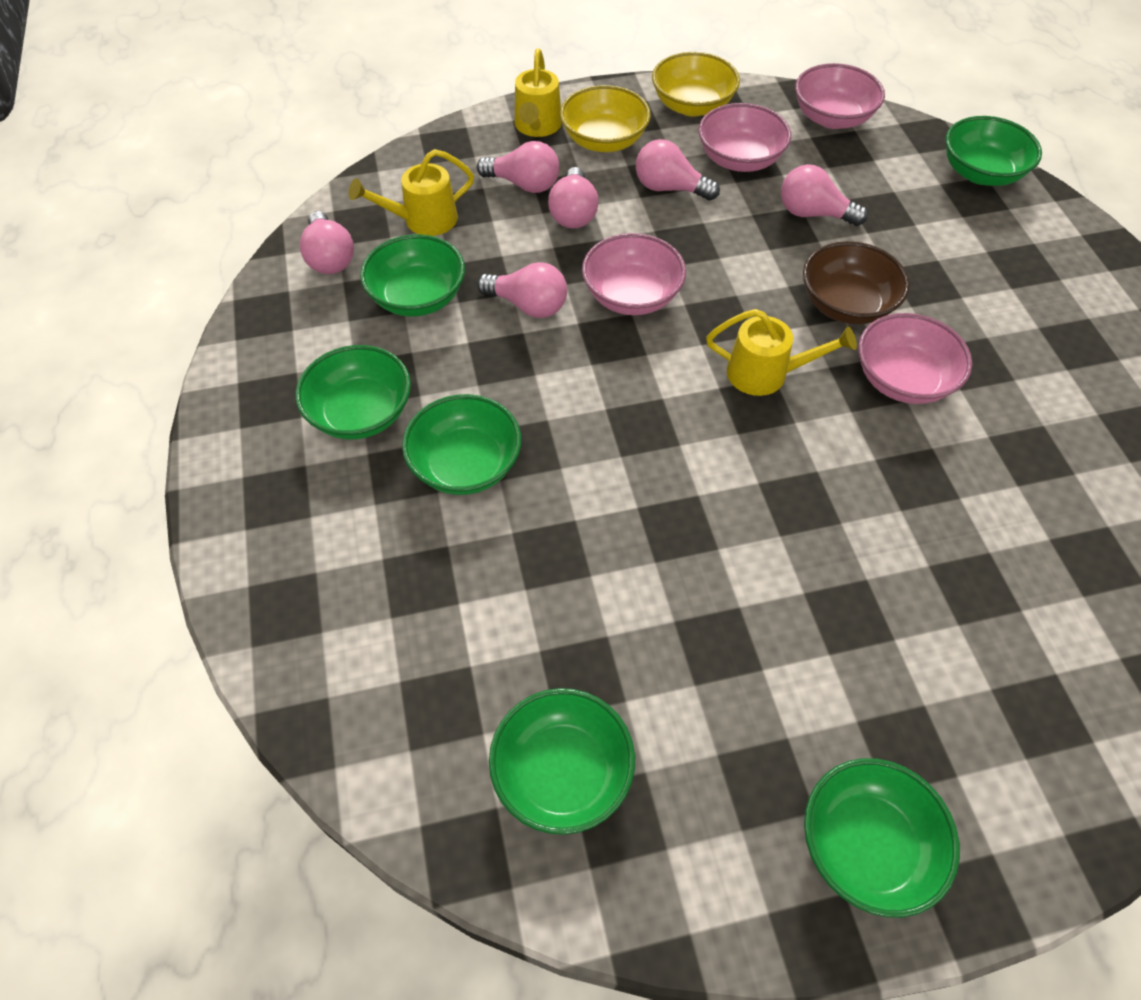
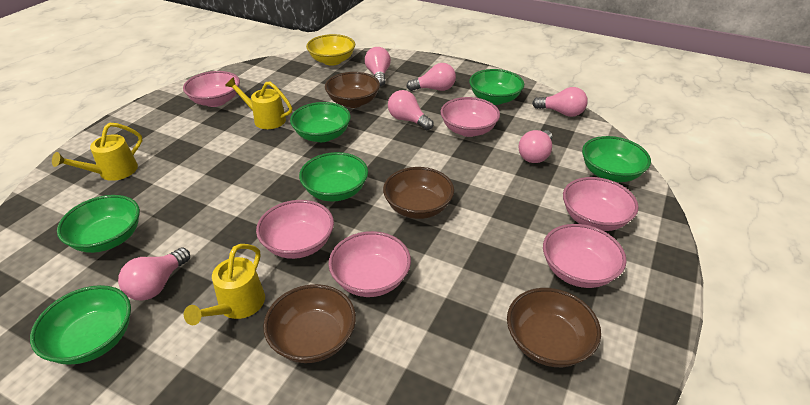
brown bowl: 1 -> 4
pink bowl: 4 -> 6
yellow bowl: 2 -> 1

